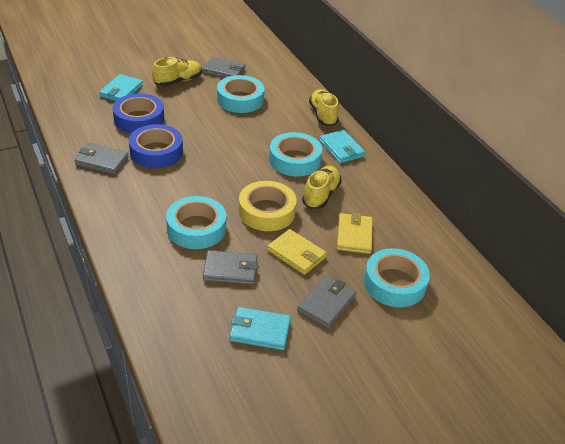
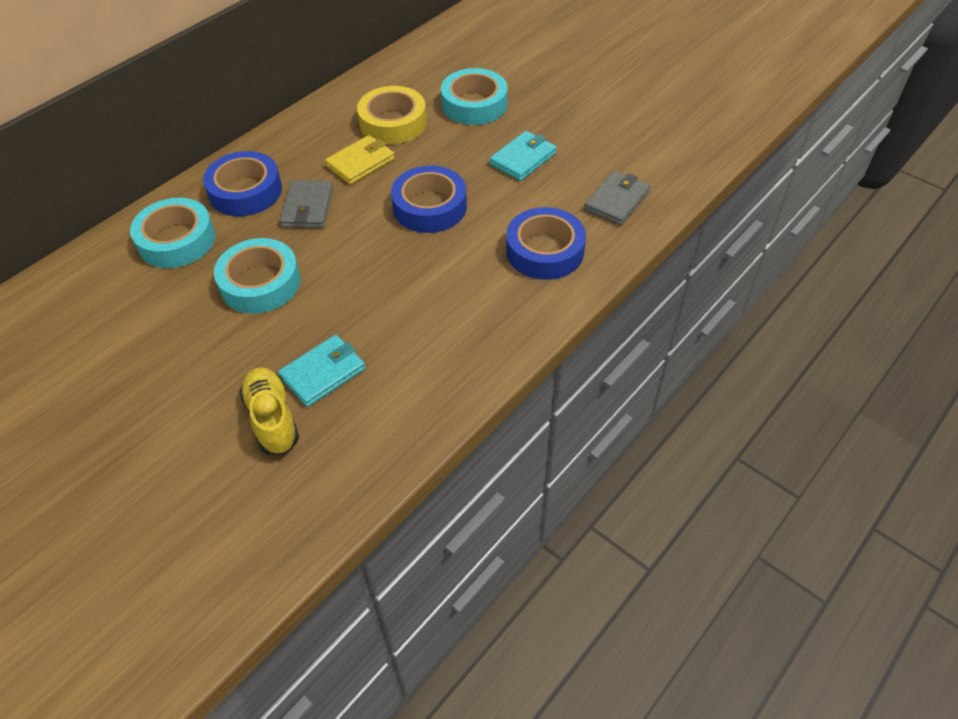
blue tape: 2 -> 3
grey wallet: 4 -> 2
turquoise tape: 4 -> 3
turquoise wallet: 3 -> 2
yellow shoe: 3 -> 1
yellow wallet: 2 -> 1

